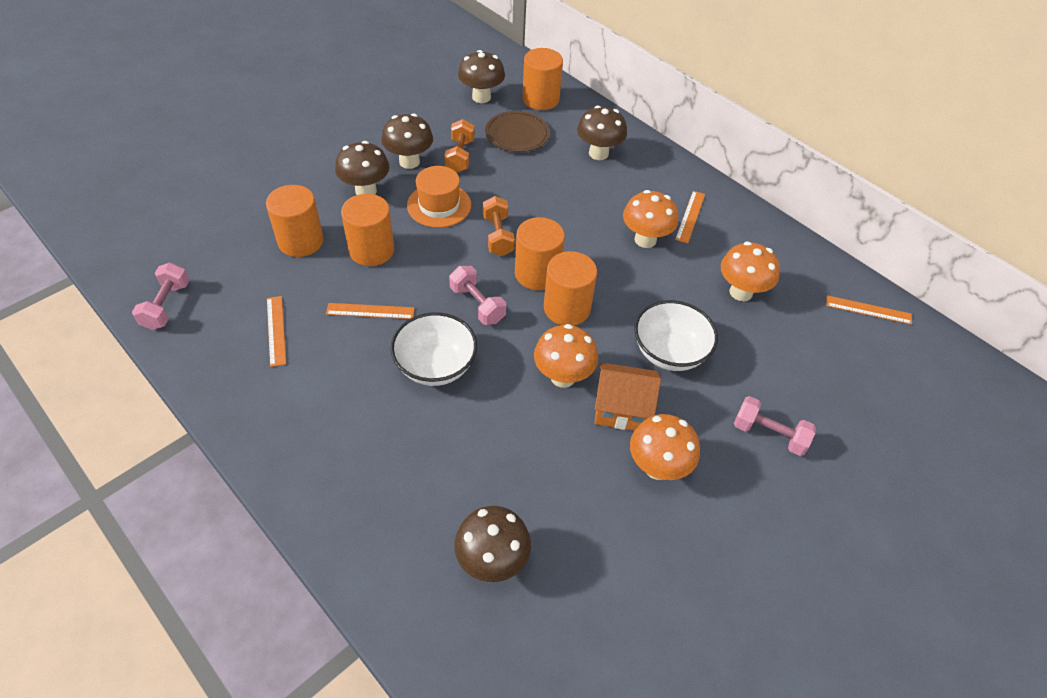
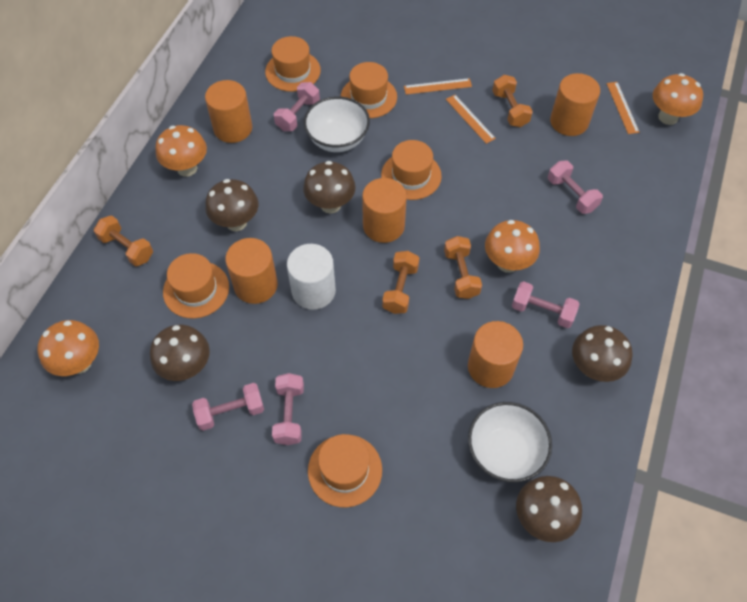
brown plate: 1 -> 0
orange dumbbell: 2 -> 4
orange hat: 1 -> 5
orange house: 1 -> 0
orange ruler: 4 -> 3
pink dumbbell: 3 -> 5
white cylinder: 0 -> 1

